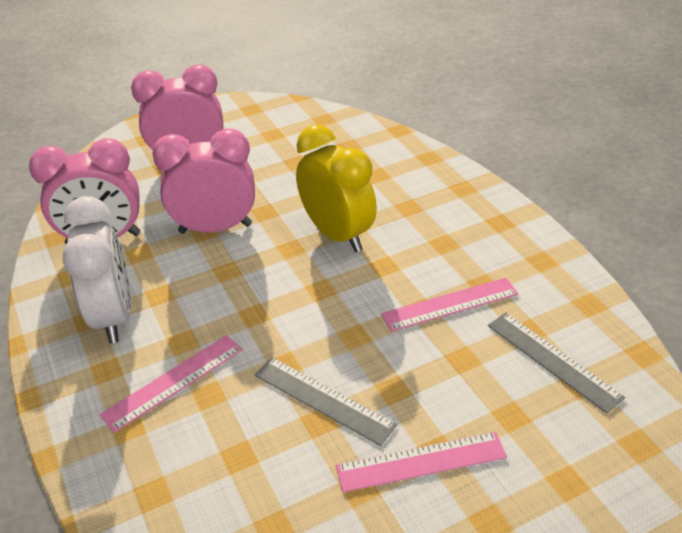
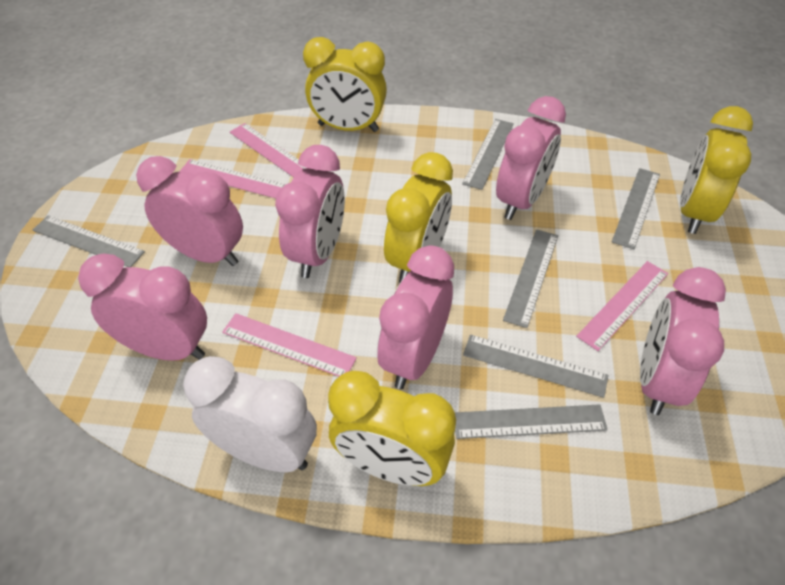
grey ruler: 2 -> 6
pink clock: 3 -> 6
pink ruler: 3 -> 4
yellow clock: 1 -> 4

